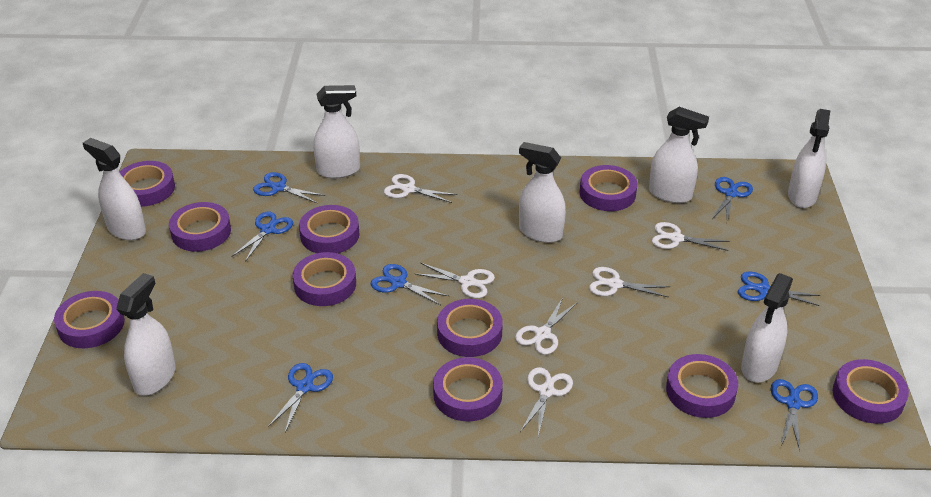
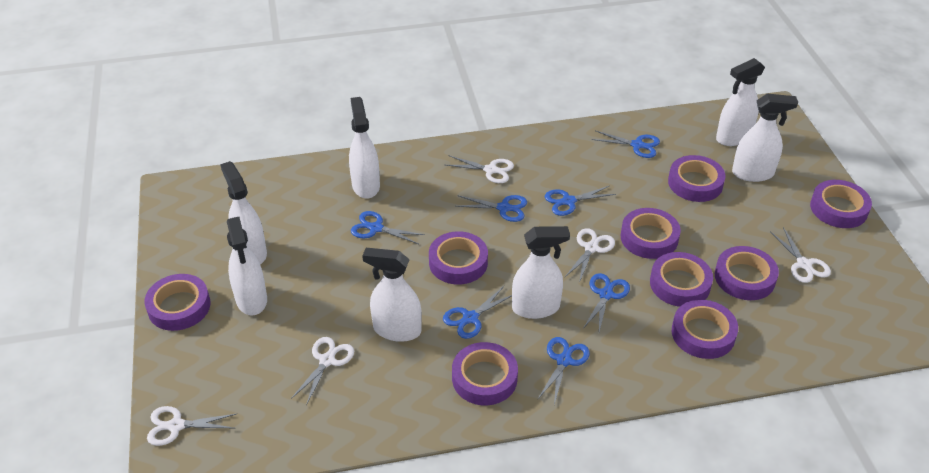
purple tape: 10 -> 9
white scissors: 6 -> 5

